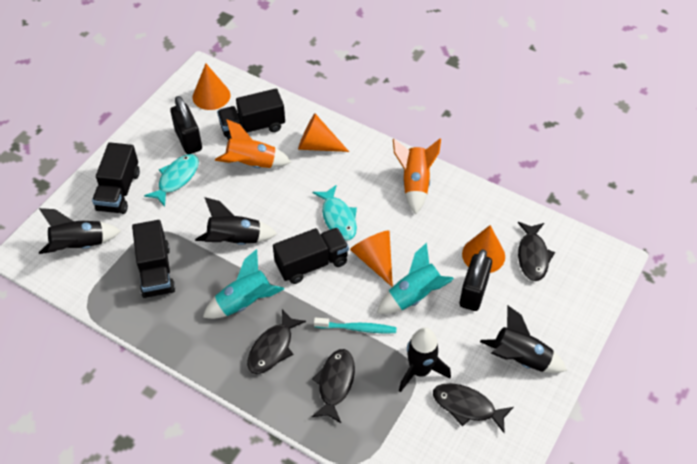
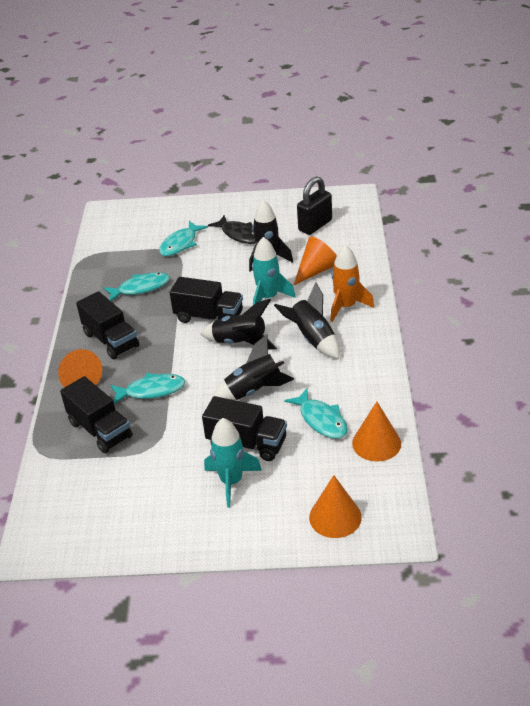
black fish: 4 -> 1
black padlock: 2 -> 1
orange rocket: 2 -> 1
turquoise fish: 2 -> 4
turquoise toothbrush: 1 -> 0

